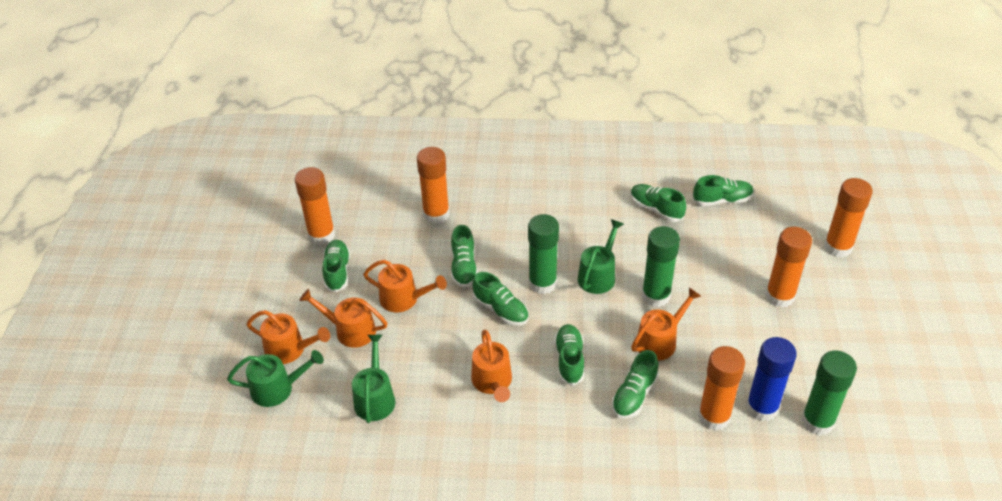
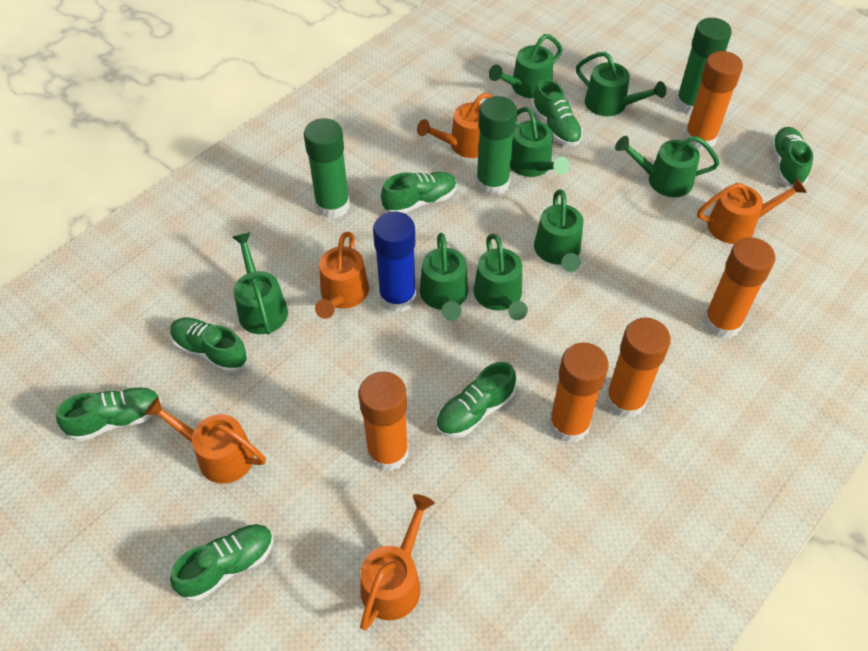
green watering can: 3 -> 8

